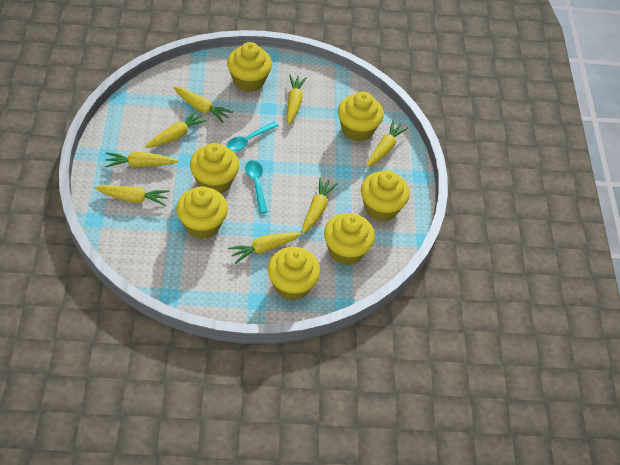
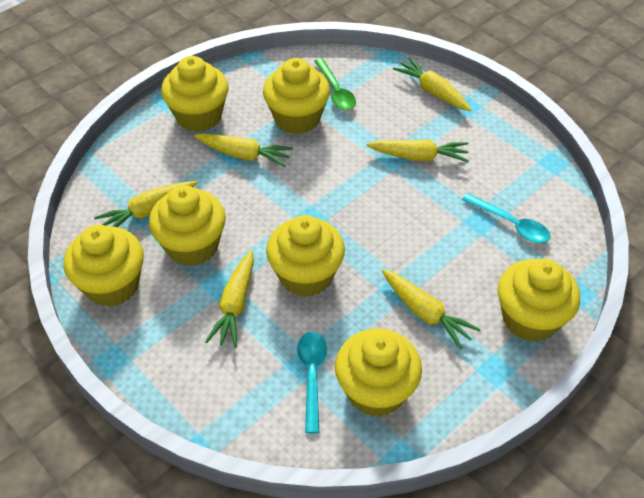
green spoon: 0 -> 1
yellow carrot: 8 -> 6

